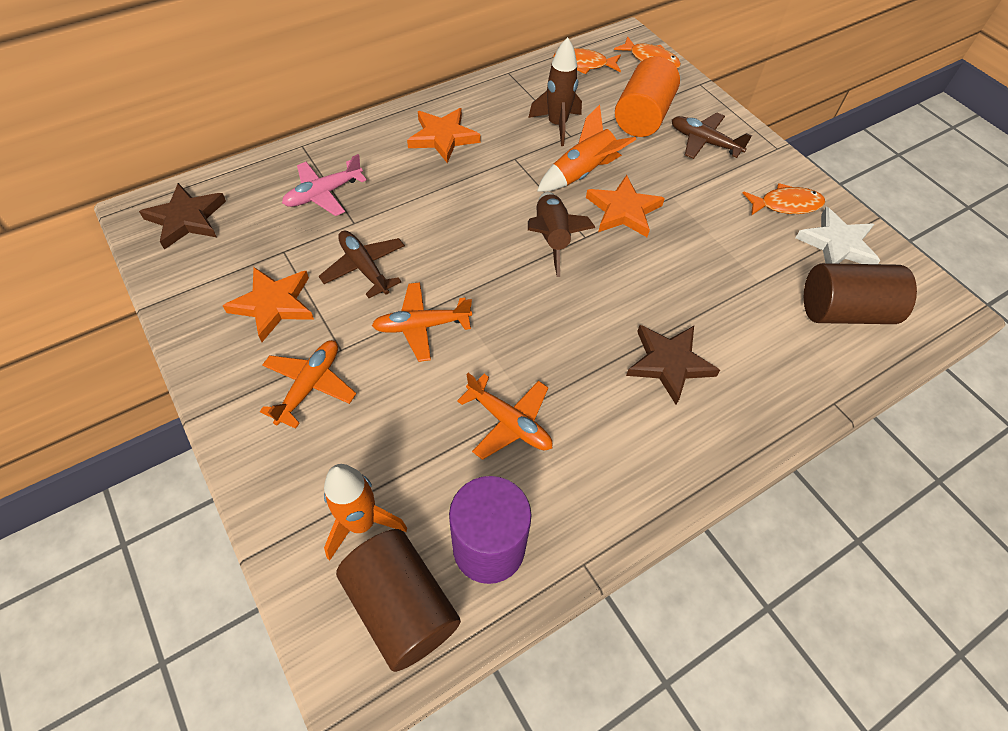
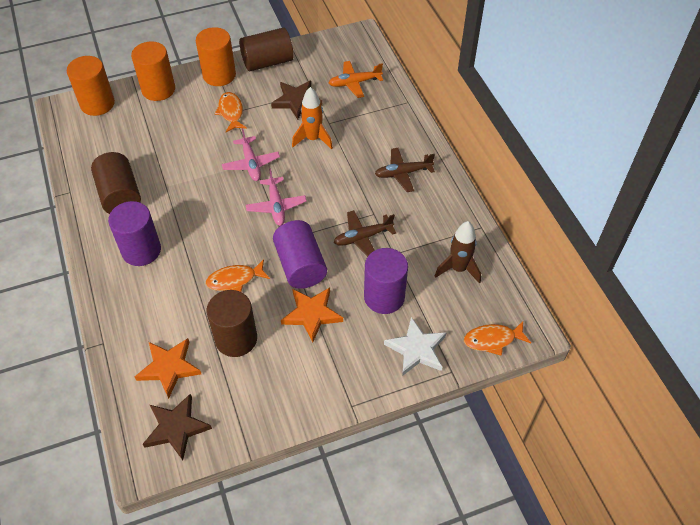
brown cylinder: 2 -> 3
brown rocket: 2 -> 1
orange cylinder: 1 -> 3
orange plane: 3 -> 1
orange rocket: 2 -> 1
orange star: 3 -> 2
pink plane: 1 -> 2
purple cylinder: 1 -> 3

